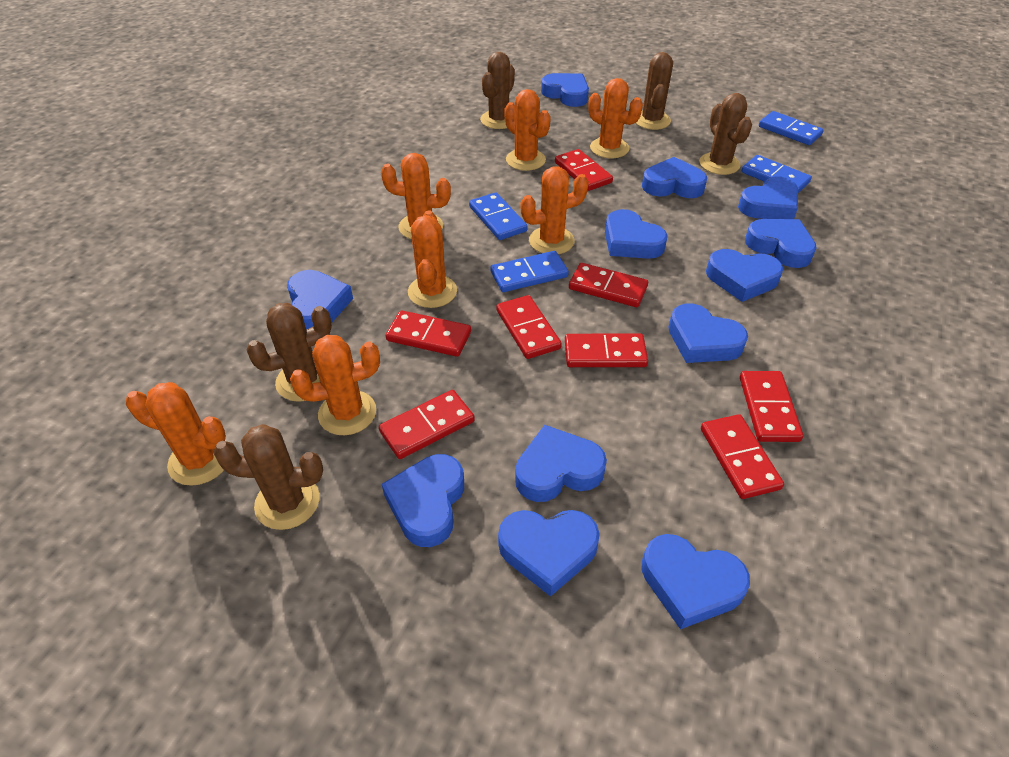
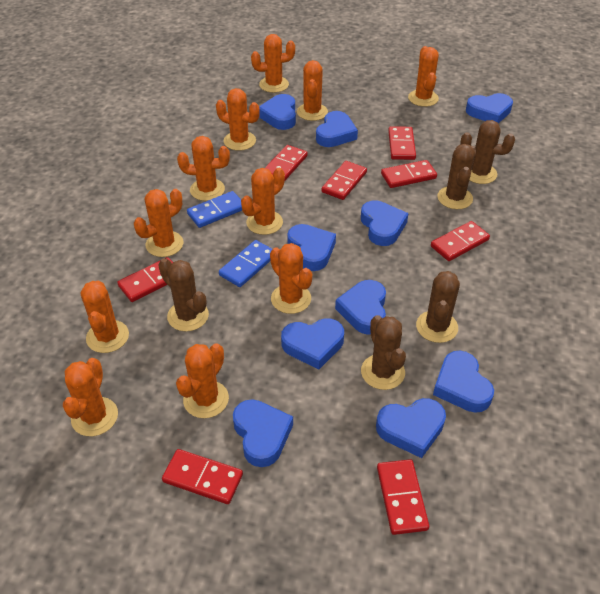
blue domino: 4 -> 2
blue heart: 12 -> 10
orange cactus: 7 -> 11

